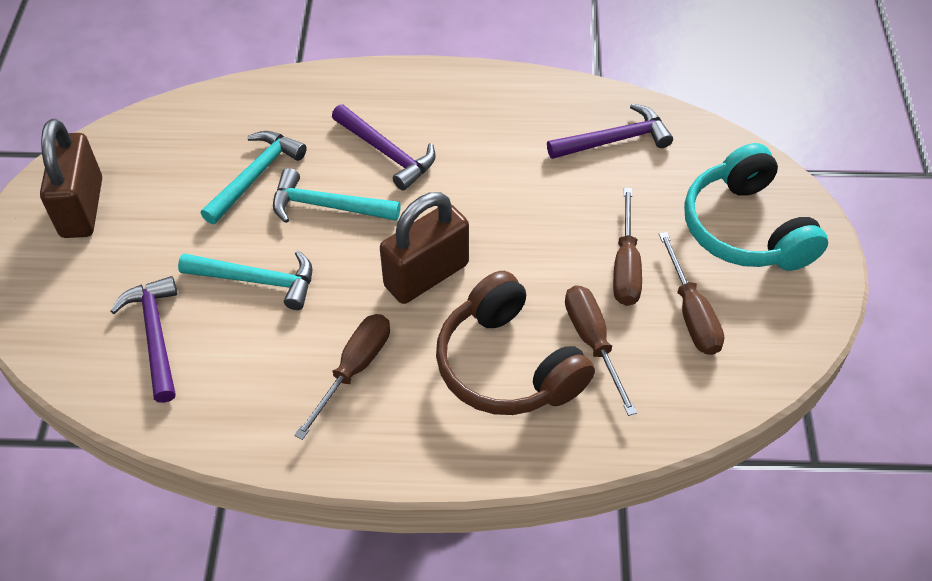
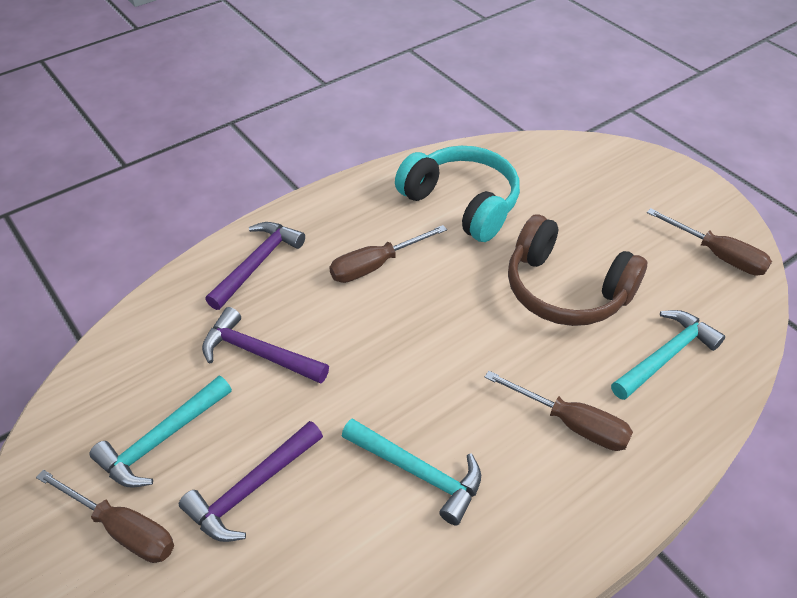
brown padlock: 2 -> 0

